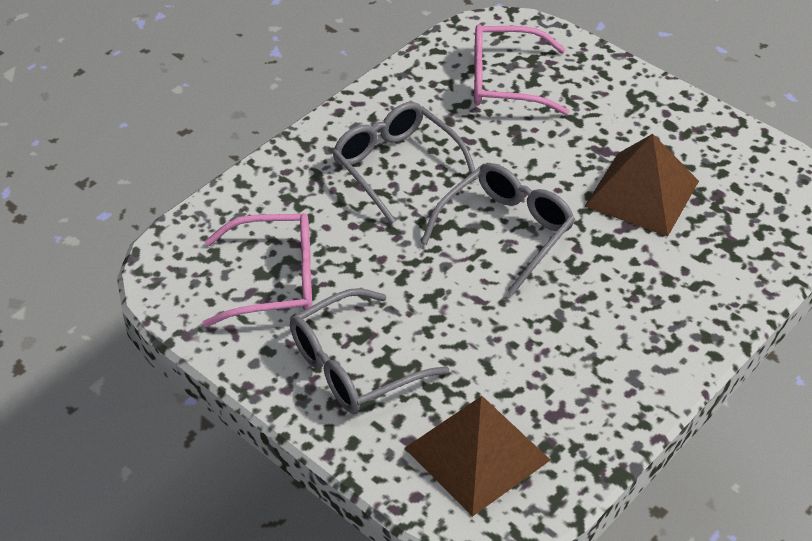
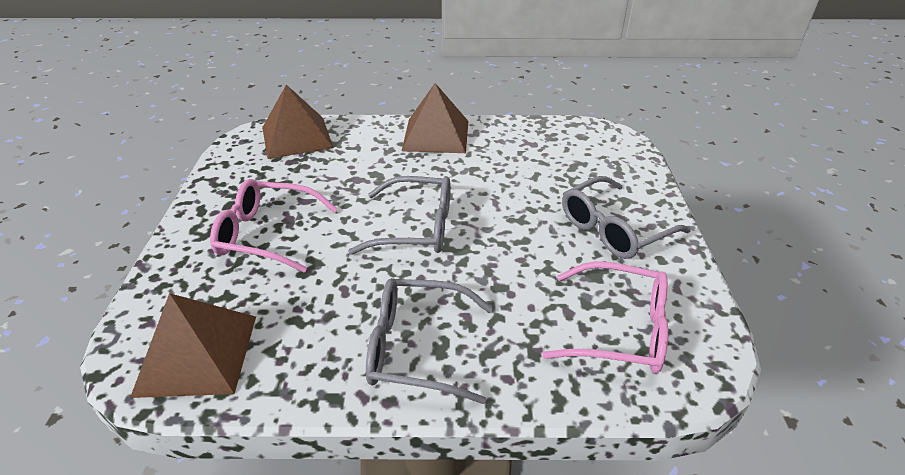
brown pyramid: 2 -> 3

